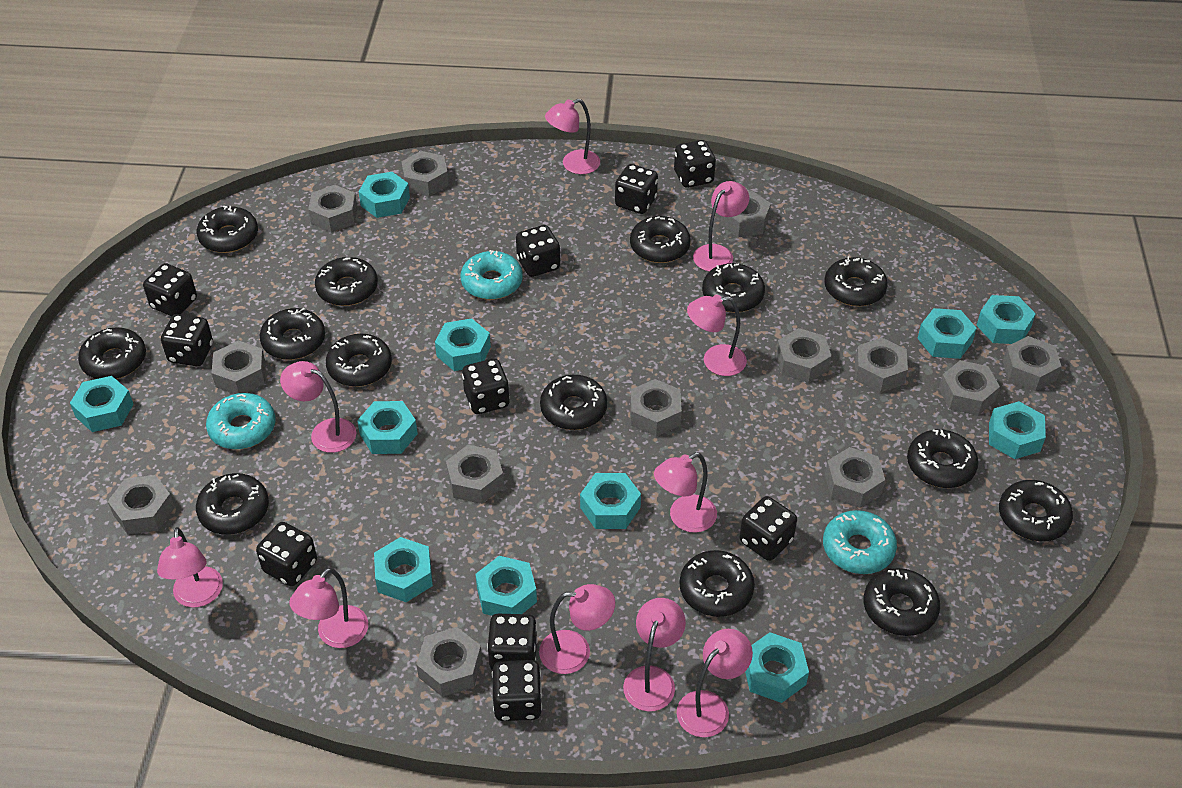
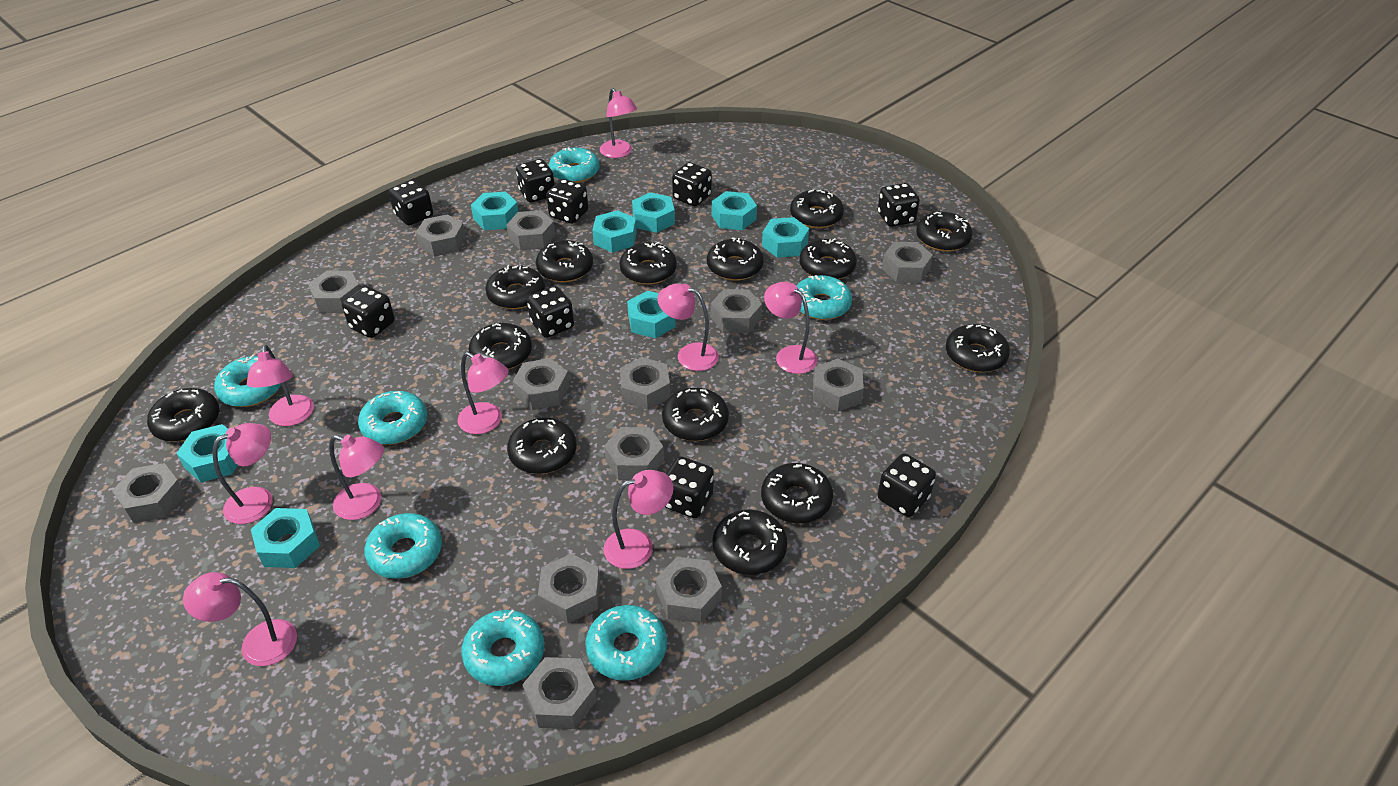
black dice: 10 -> 9
pink lamp: 10 -> 9
turquoise donut: 3 -> 7
turquoise nut: 11 -> 8

